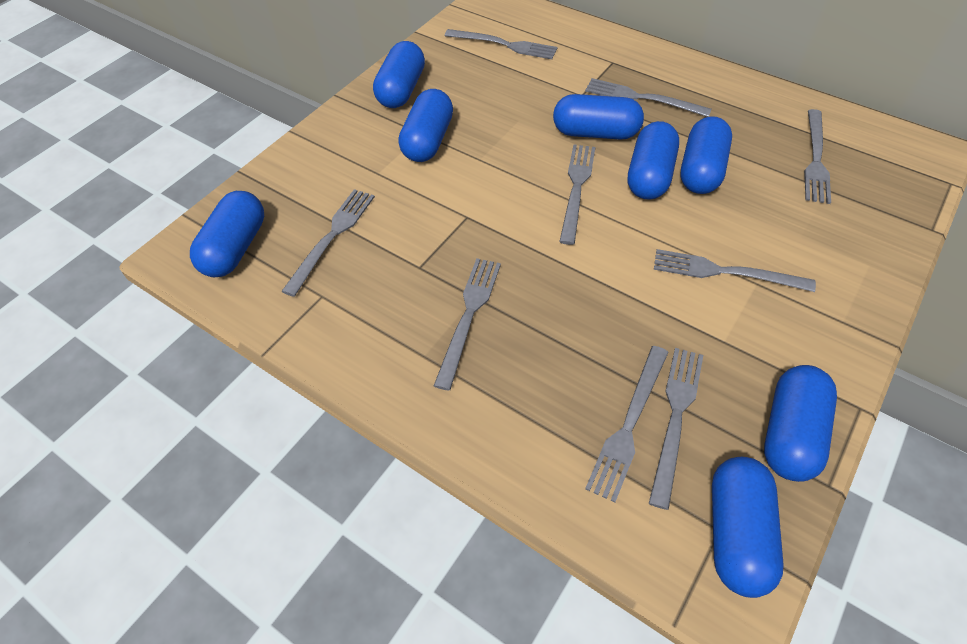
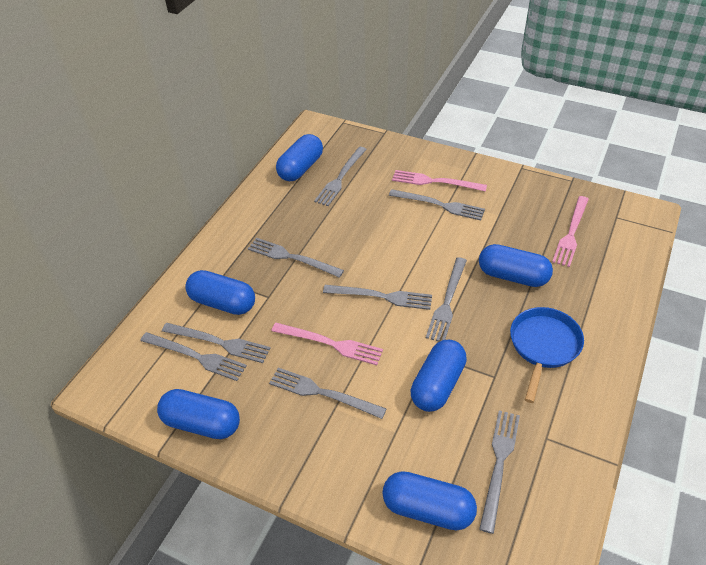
blue capsule: 8 -> 6
blue pan: 0 -> 1
pink fork: 0 -> 3

